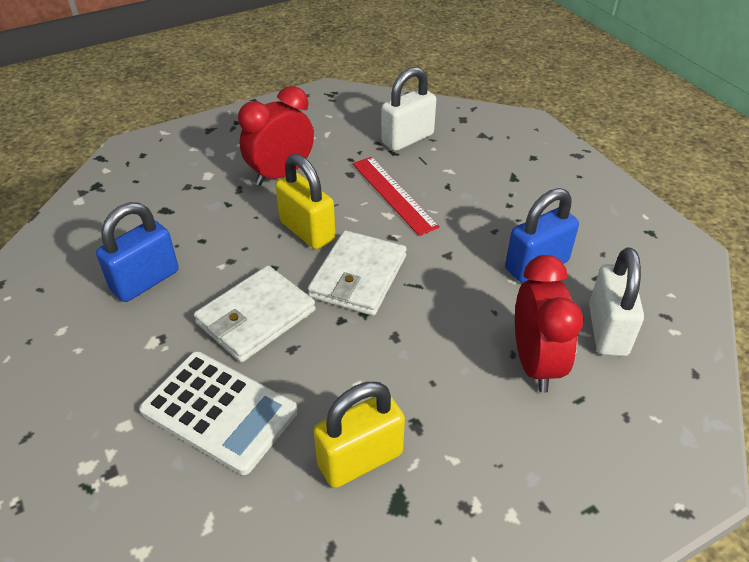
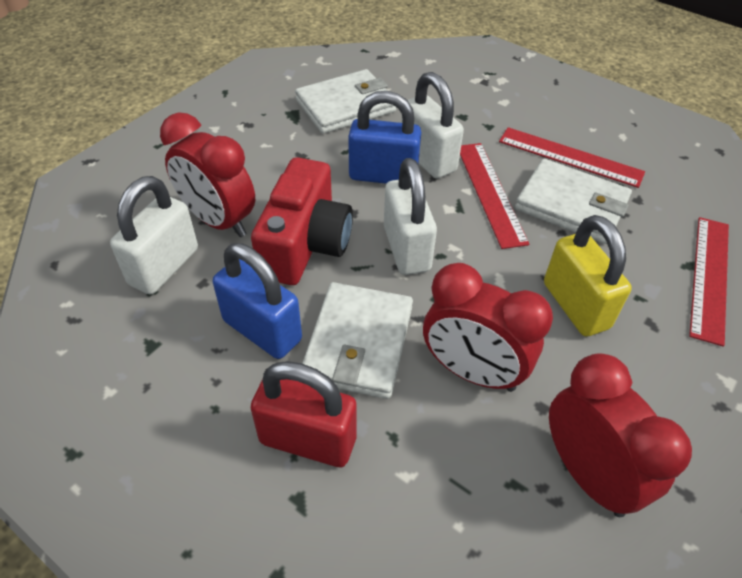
red camera: 0 -> 1
red clock: 2 -> 3
red padlock: 0 -> 1
red ruler: 1 -> 3
white calculator: 1 -> 0
white padlock: 2 -> 3
white wallet: 2 -> 3
yellow padlock: 2 -> 1

